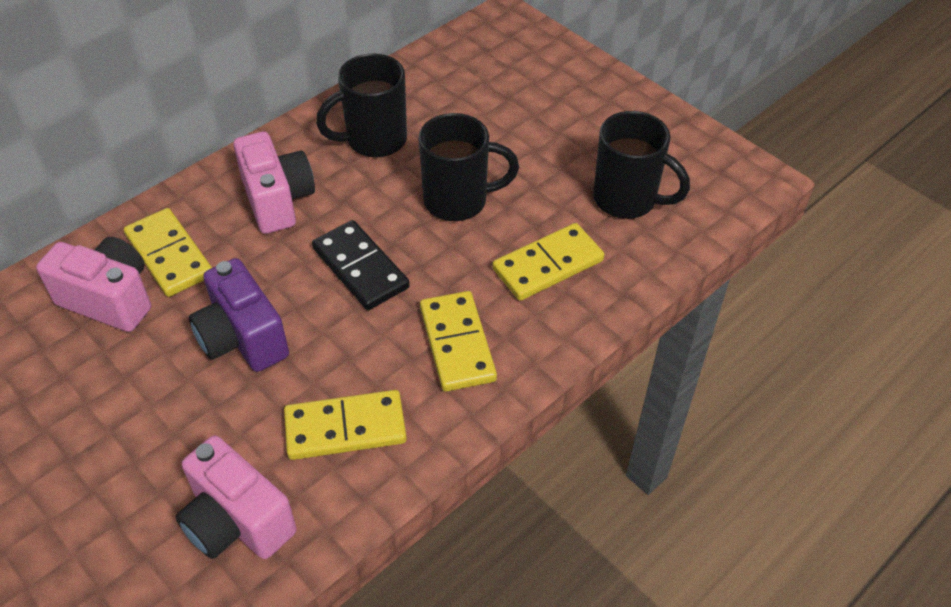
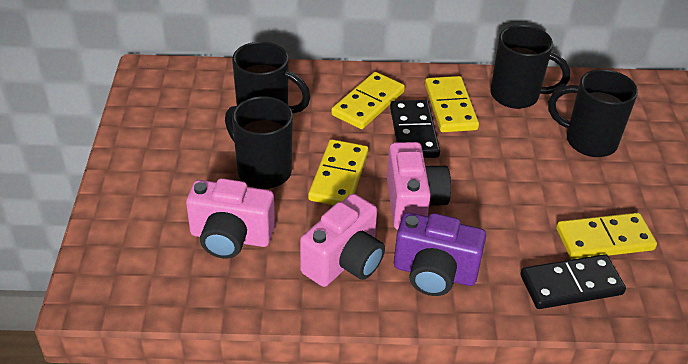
black domino: 1 -> 2
black mug: 3 -> 4

